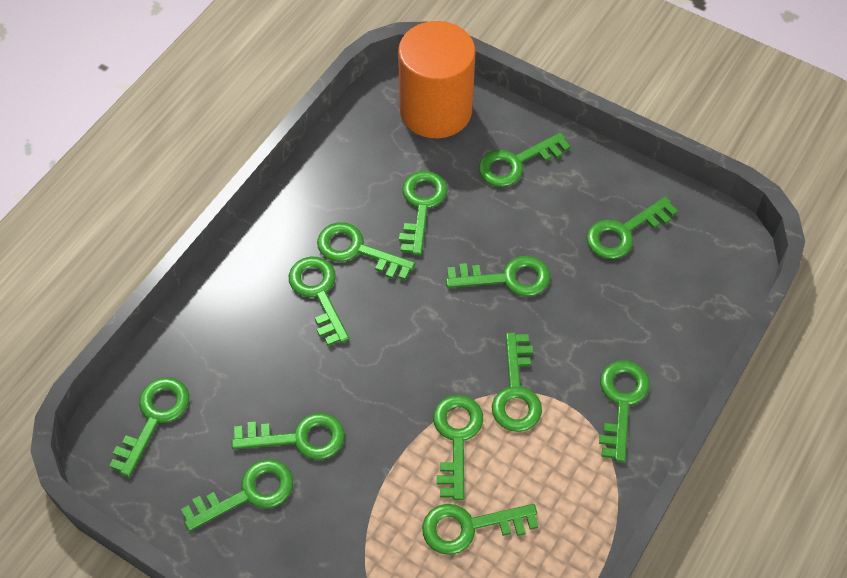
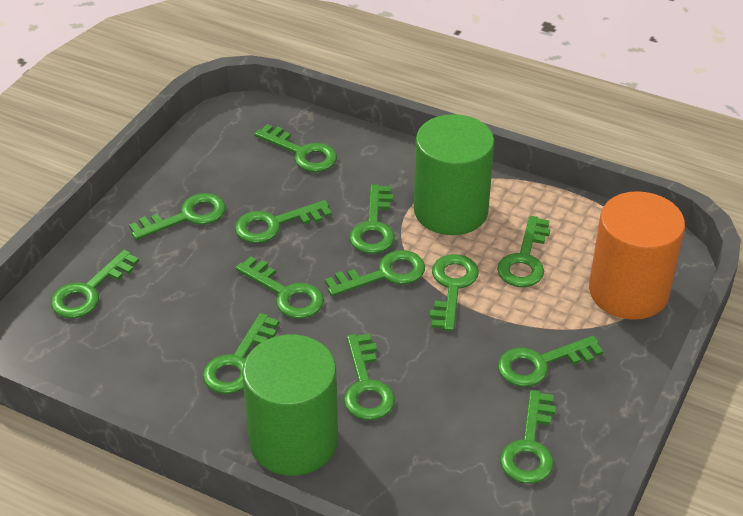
green cylinder: 0 -> 2

